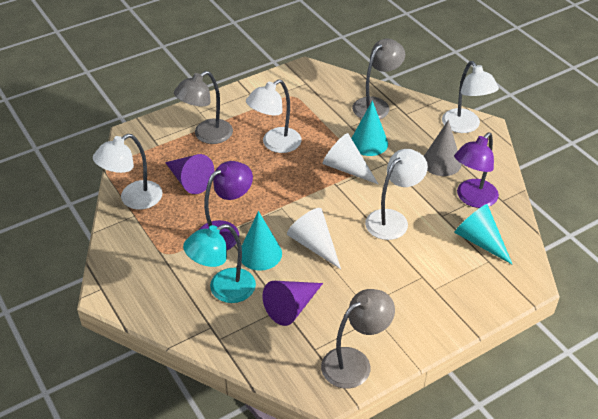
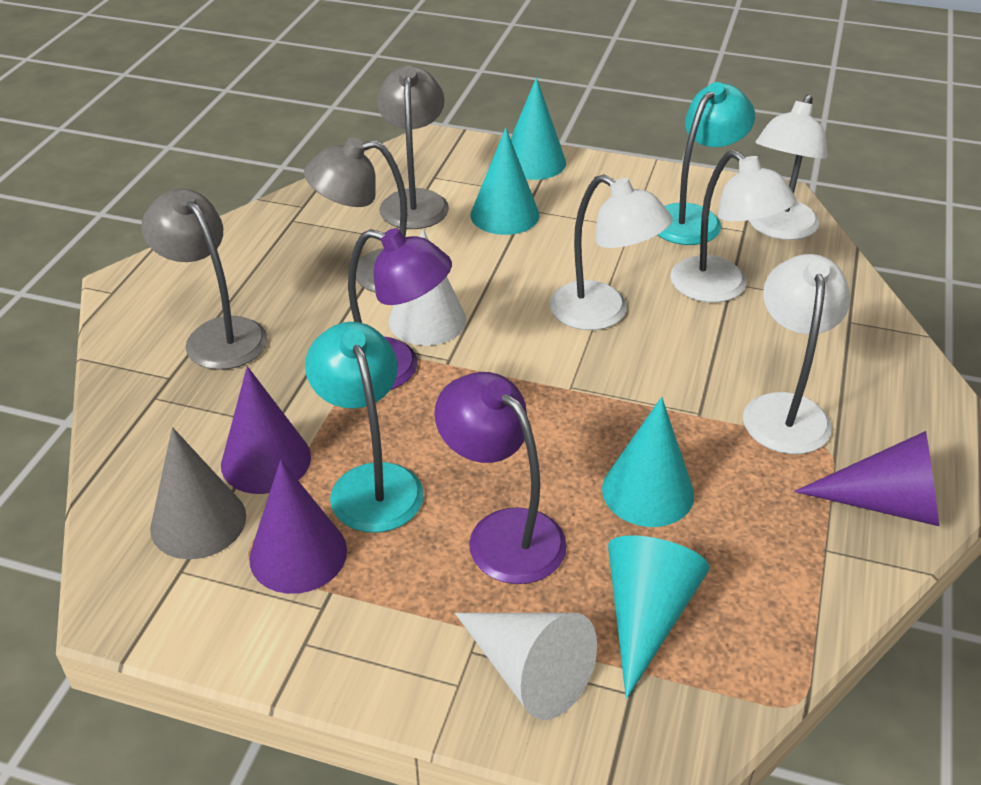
purple cone: 2 -> 3
turquoise cone: 3 -> 4
turquoise lamp: 1 -> 2

